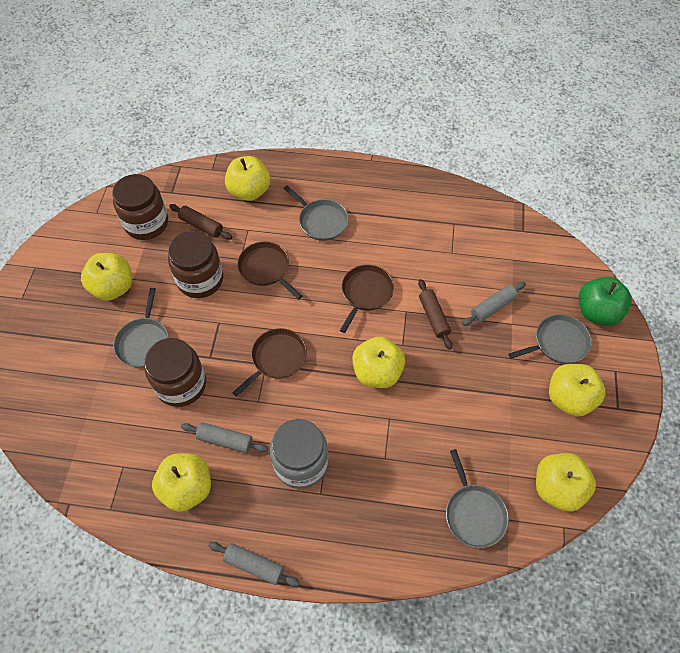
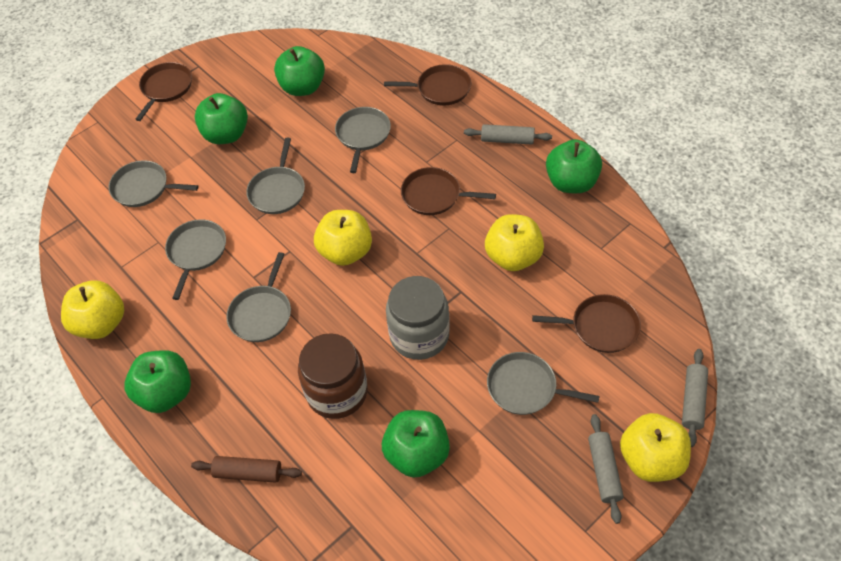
brown jar: 3 -> 1
brown pan: 3 -> 4
brown rolling pin: 2 -> 1
green apple: 1 -> 5
grey pan: 4 -> 6
yellow apple: 6 -> 4

